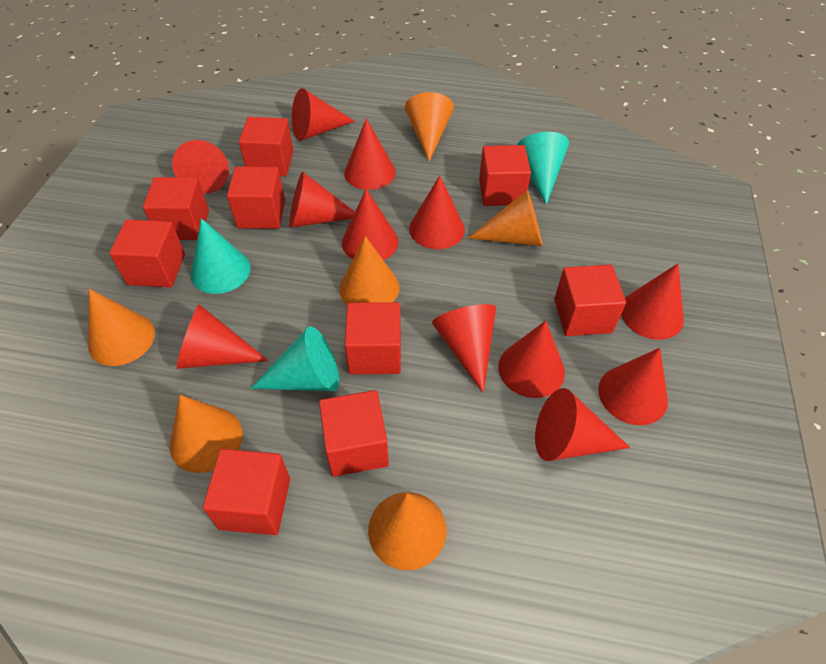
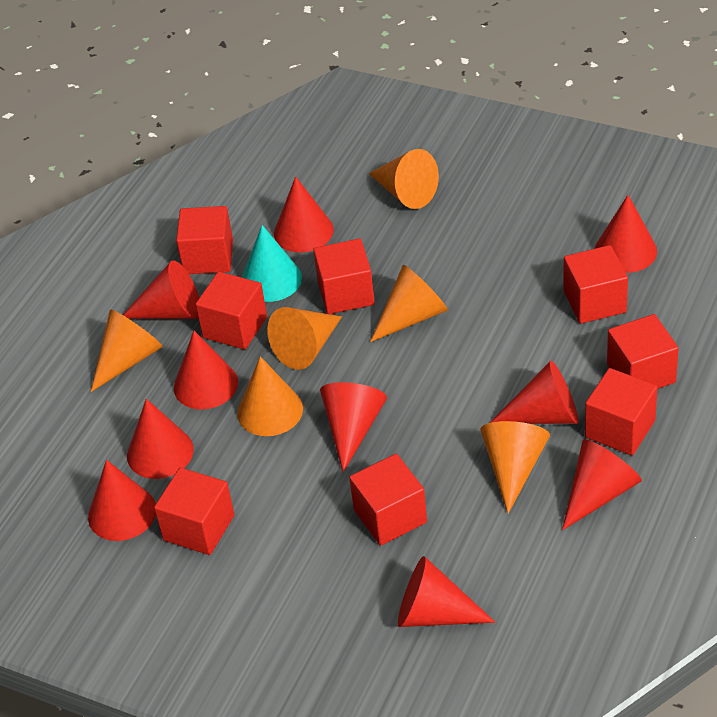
red cone: 12 -> 10
red cube: 9 -> 8
turquoise cone: 3 -> 1

